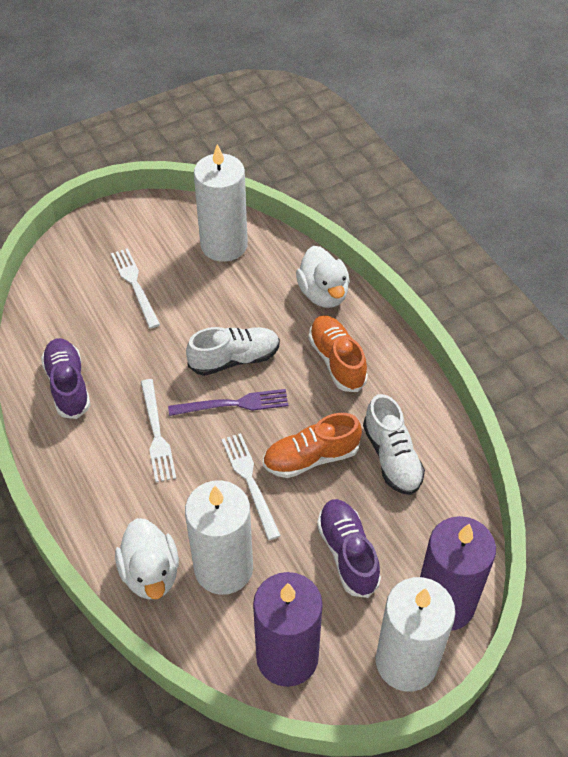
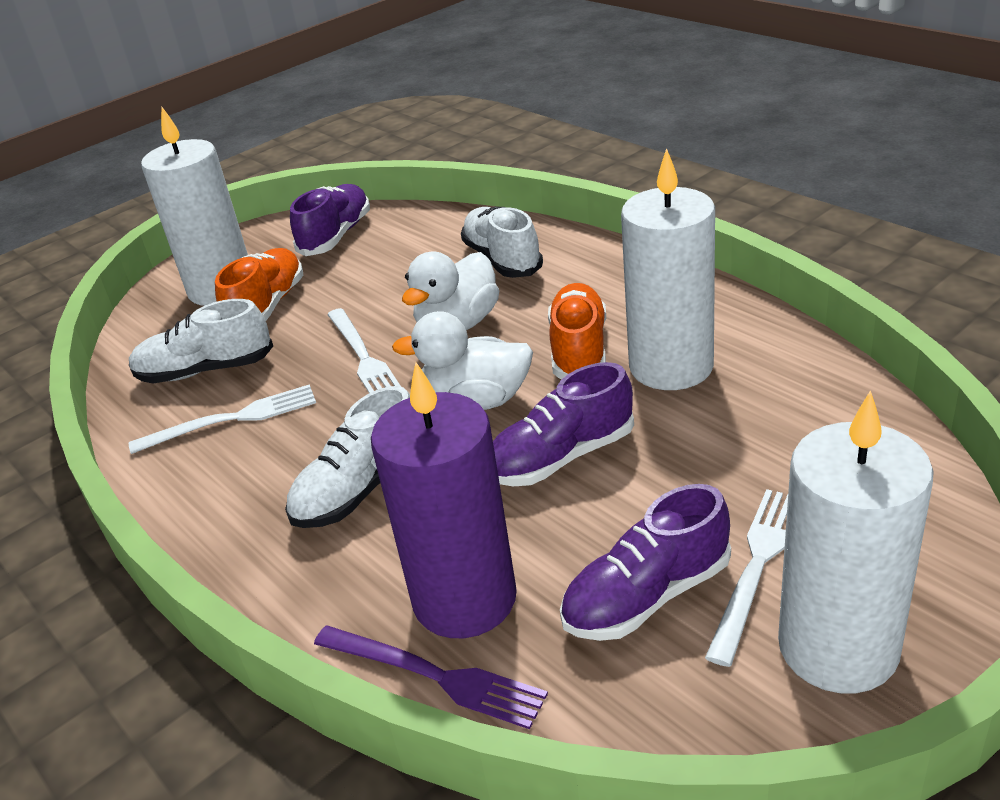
purple candle: 2 -> 1
purple shoe: 2 -> 3
white shoe: 2 -> 3

